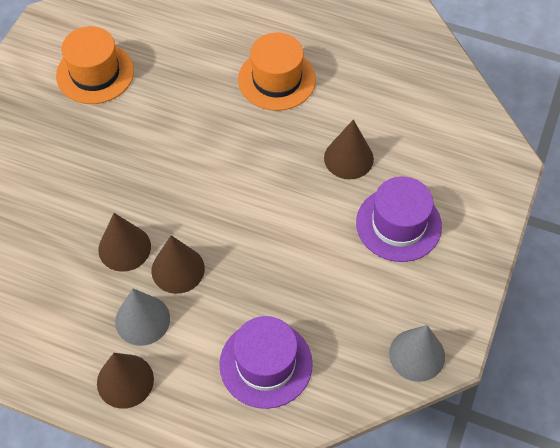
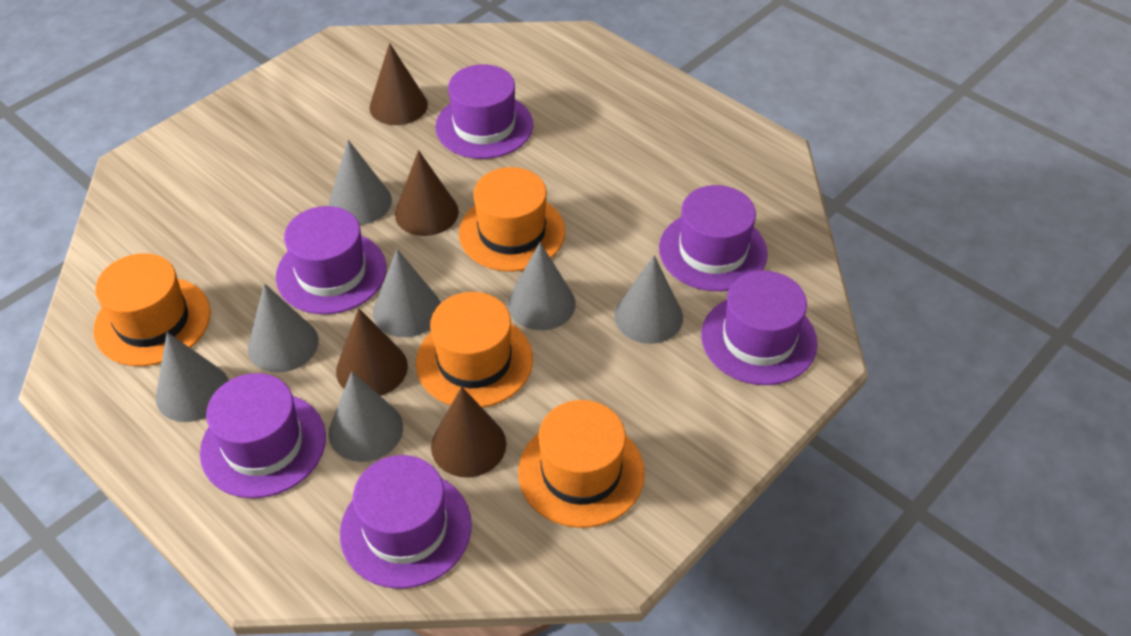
grey cone: 2 -> 7
orange hat: 2 -> 4
purple hat: 2 -> 6

